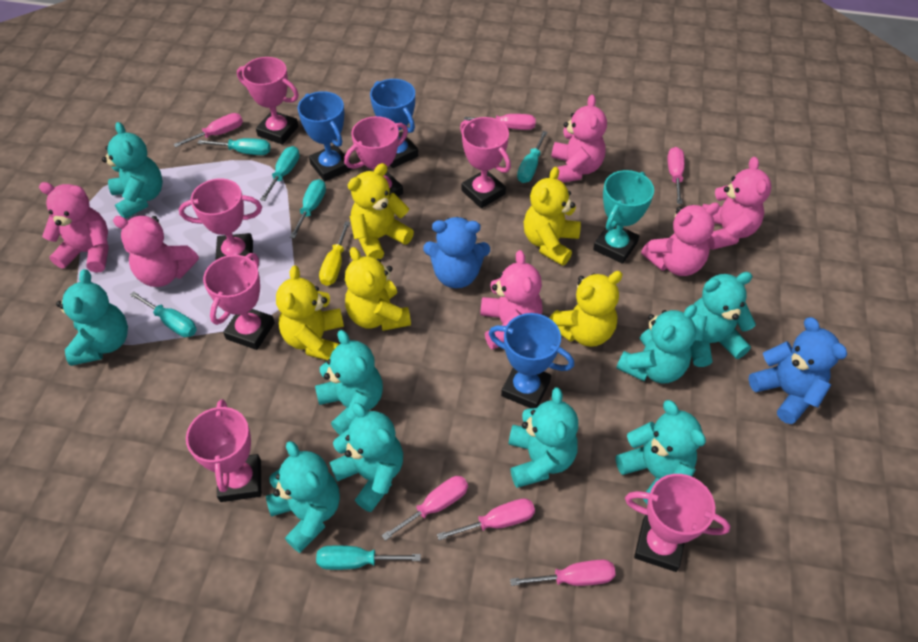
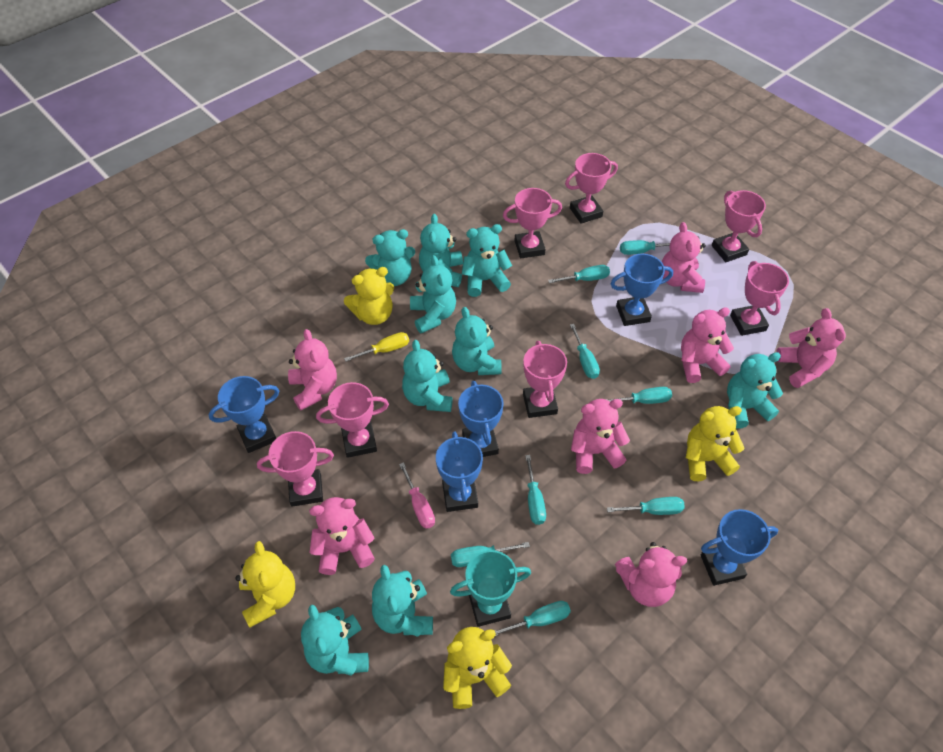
blue teddy bear: 2 -> 0
blue trophy: 3 -> 5
pink screwdriver: 6 -> 1
pink teddy bear: 6 -> 7
turquoise screwdriver: 6 -> 8
yellow teddy bear: 5 -> 4

